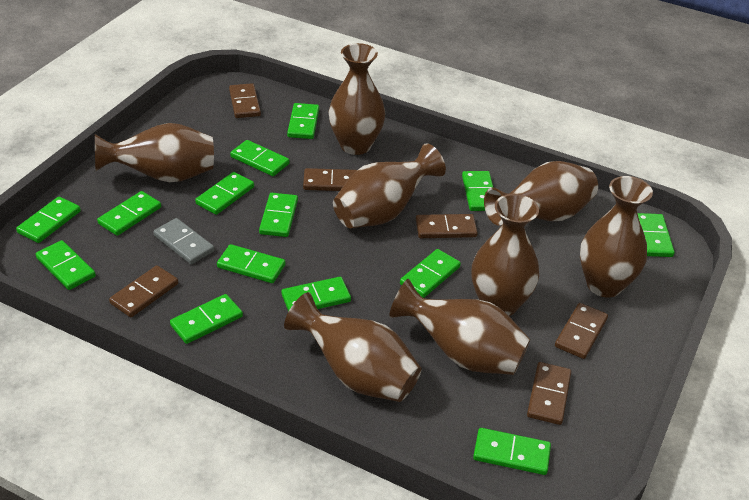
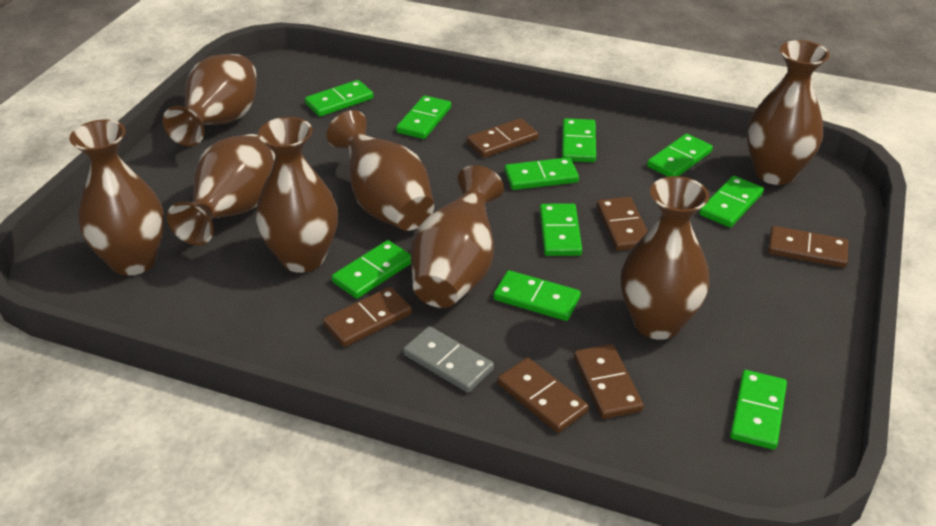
green domino: 14 -> 10

